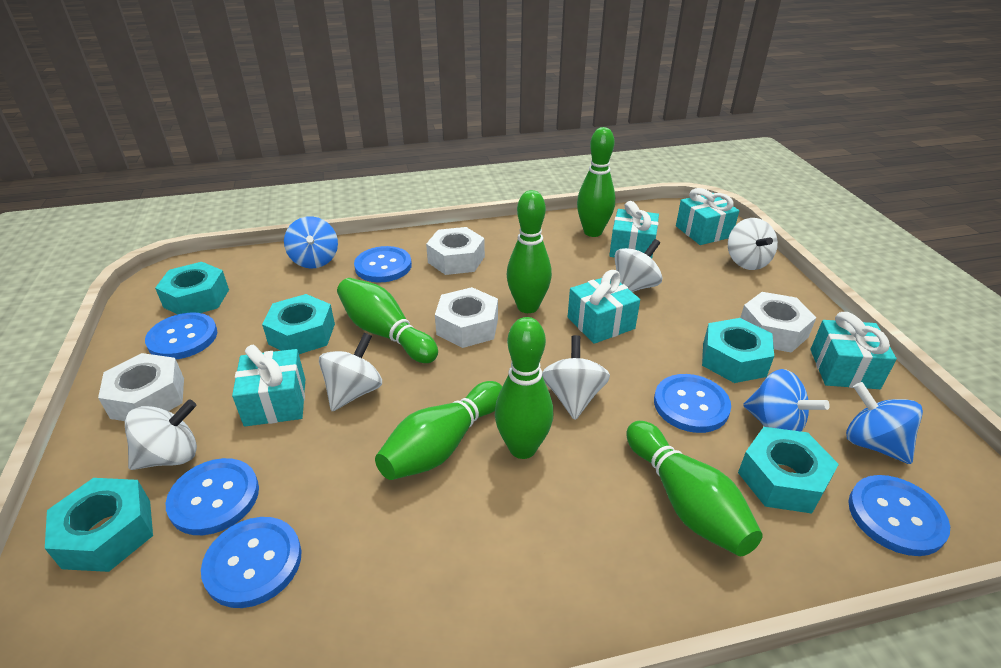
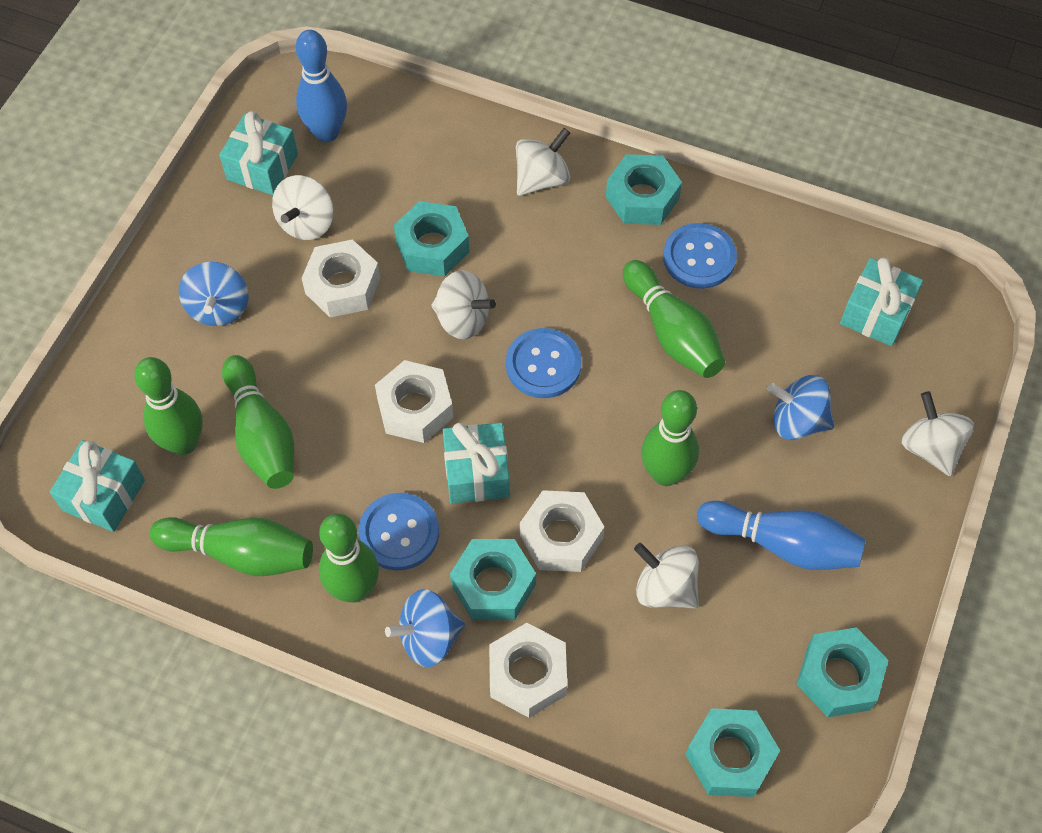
blue bowling pin: 0 -> 2
blue button: 6 -> 3
turquoise gift: 5 -> 4

